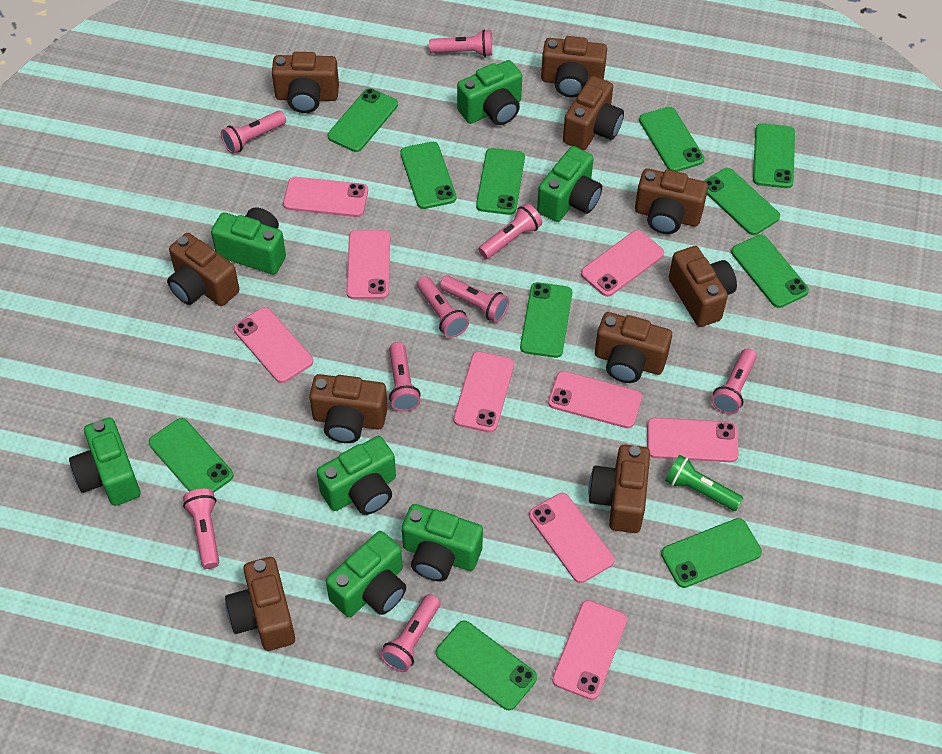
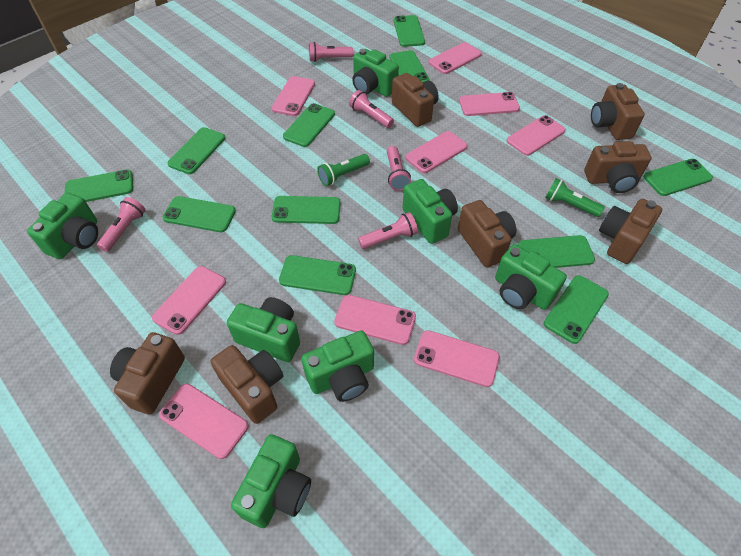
brown camera: 10 -> 7
green flashlight: 1 -> 2
pink flashlight: 9 -> 5

